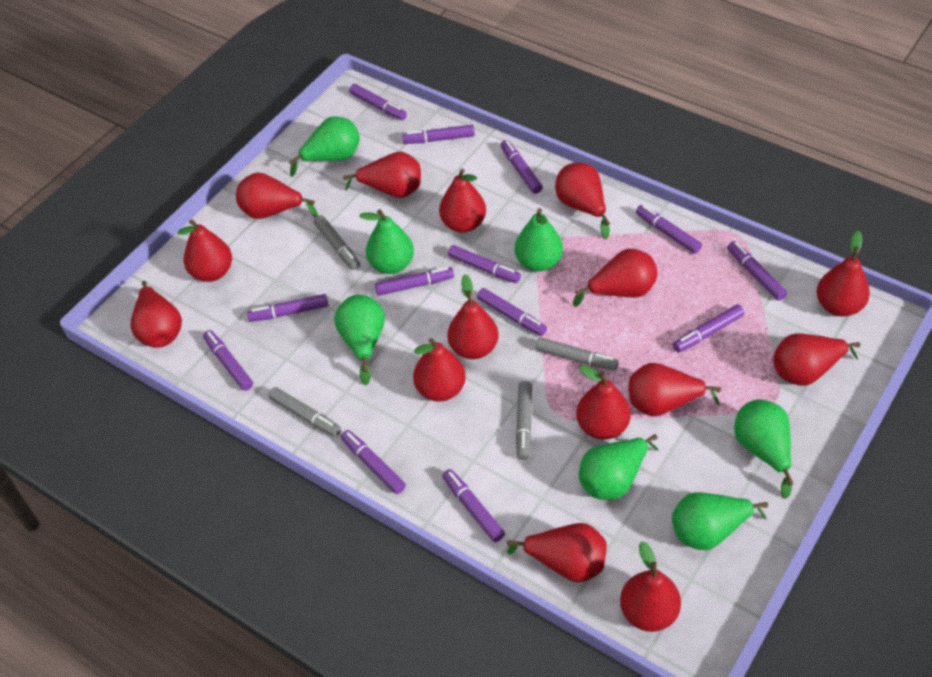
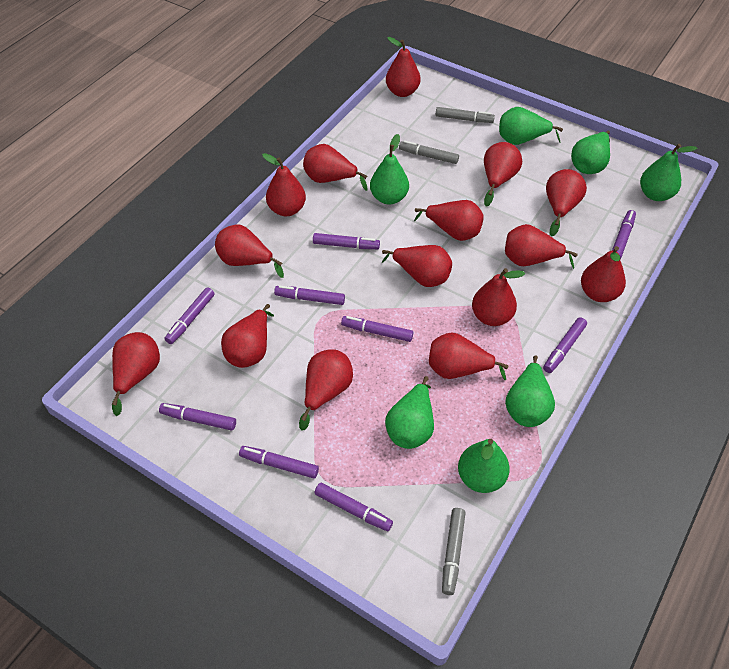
grey marker: 4 -> 3
purple marker: 13 -> 9

